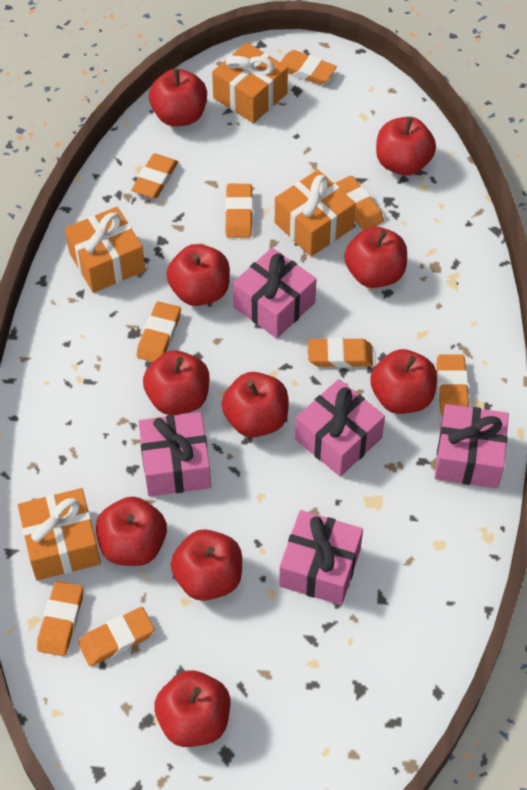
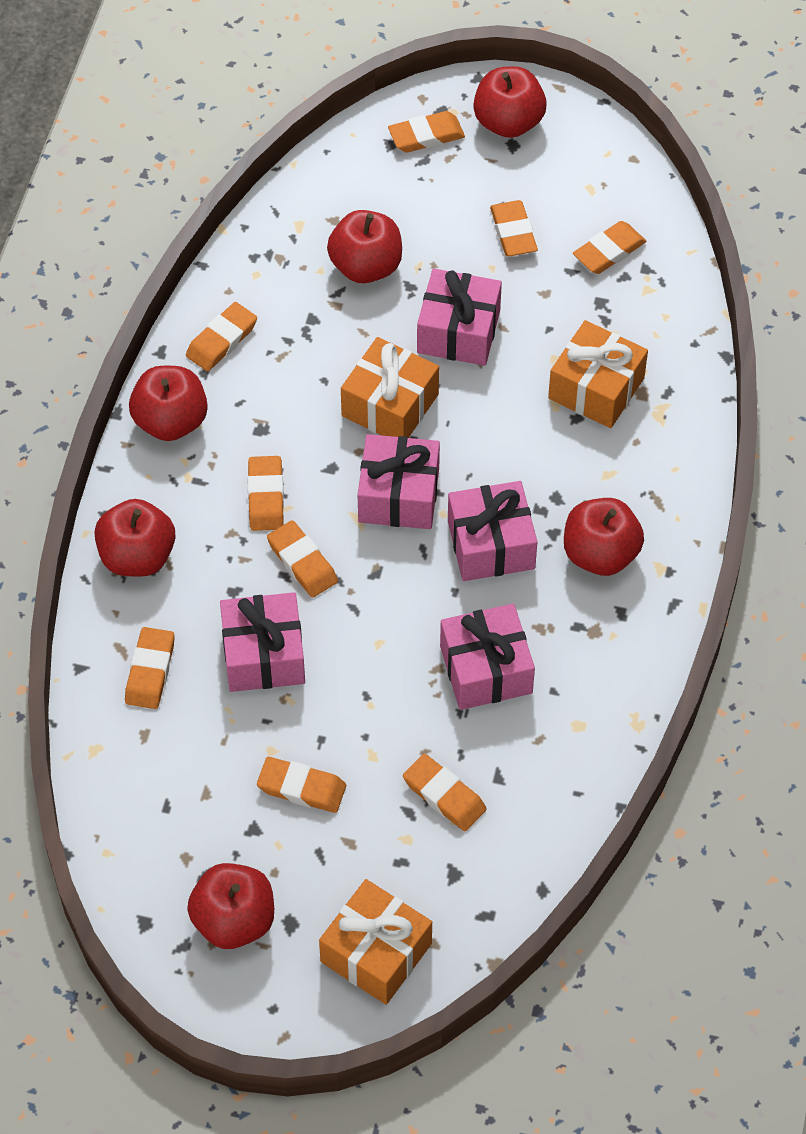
orange gift: 4 -> 3
red apple: 10 -> 6

